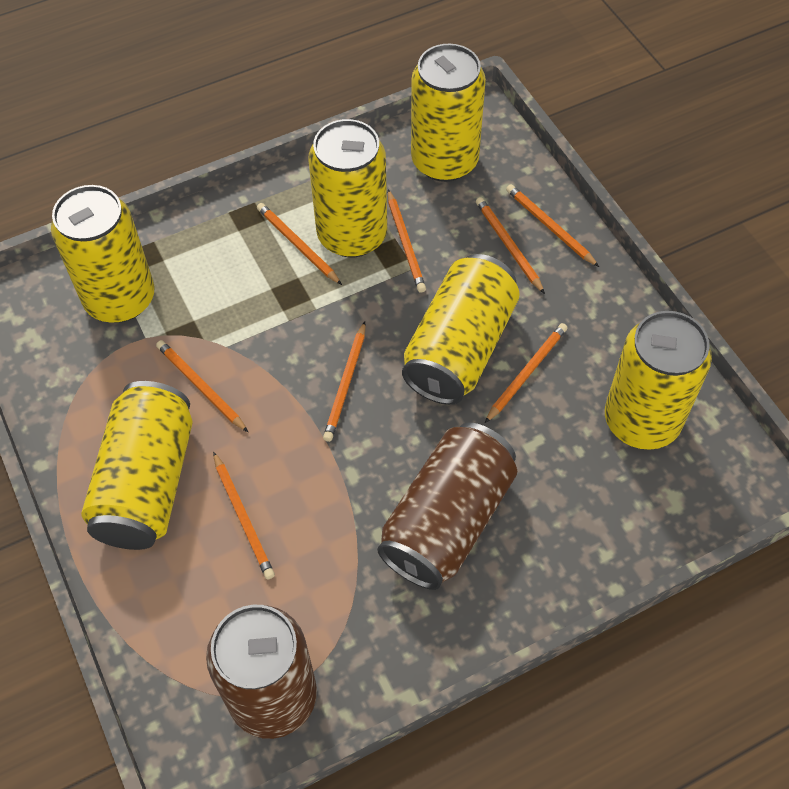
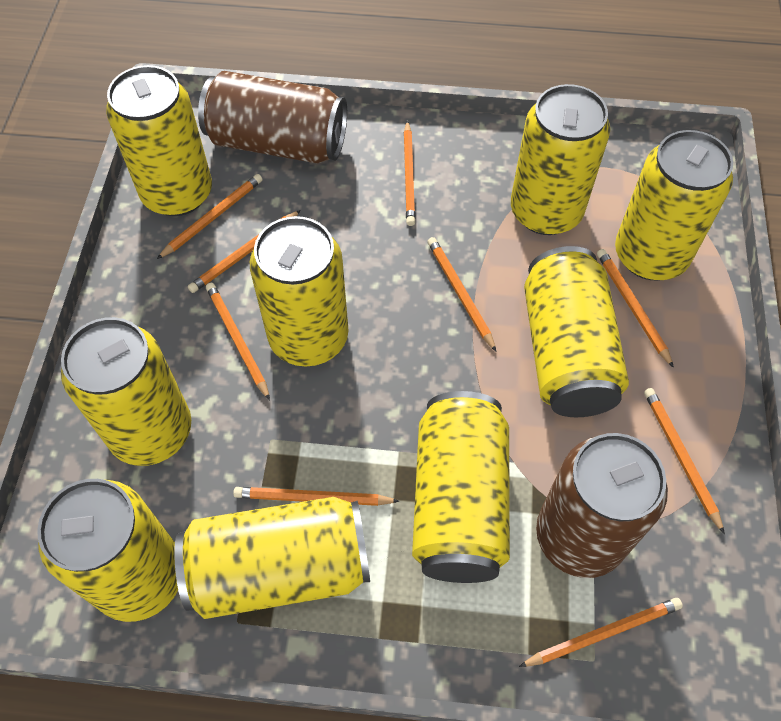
orange pencil: 8 -> 9
yellow can: 6 -> 9

